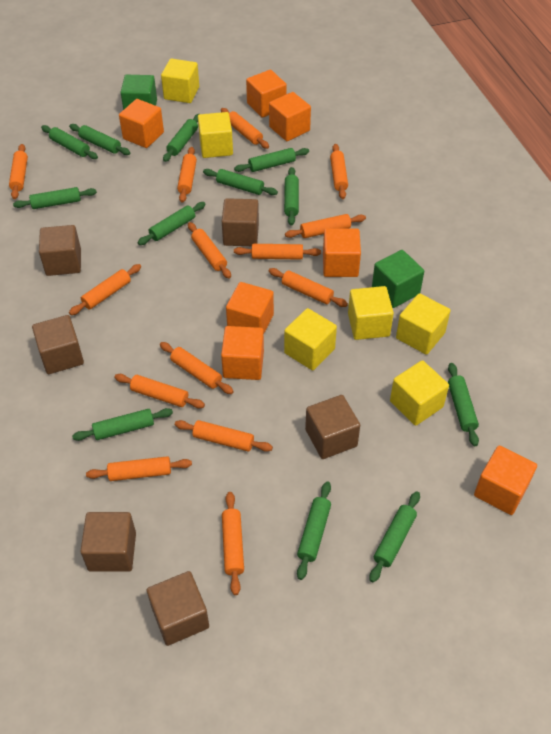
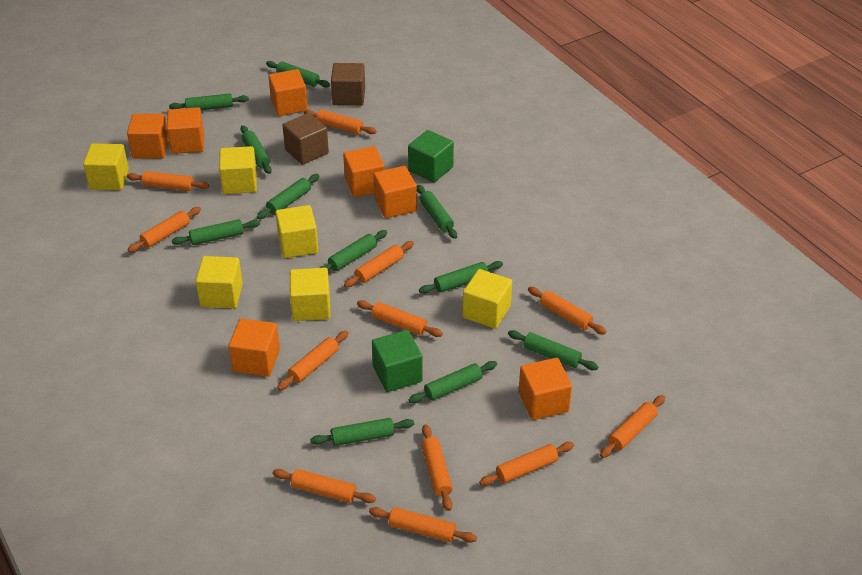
brown cube: 6 -> 2
green rolling pin: 12 -> 11
orange rolling pin: 14 -> 12

